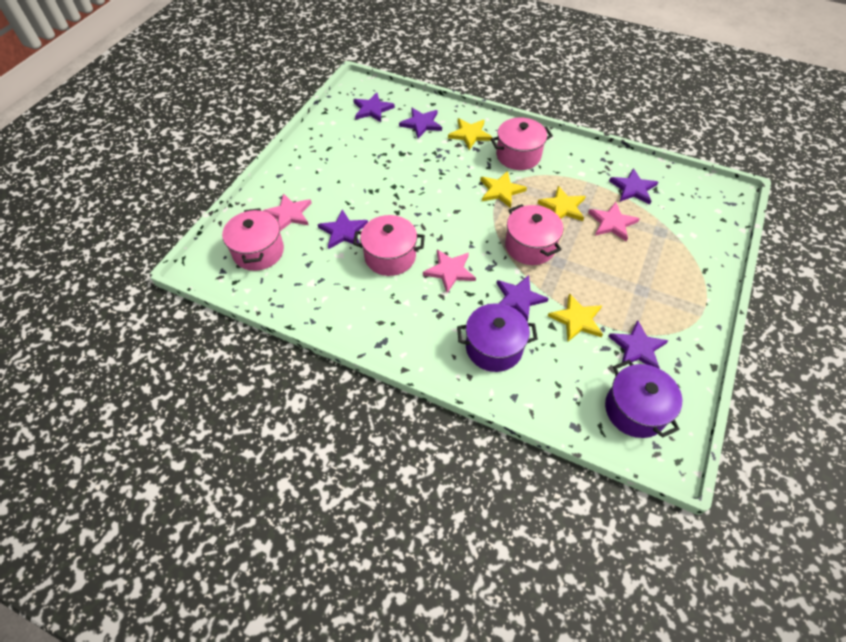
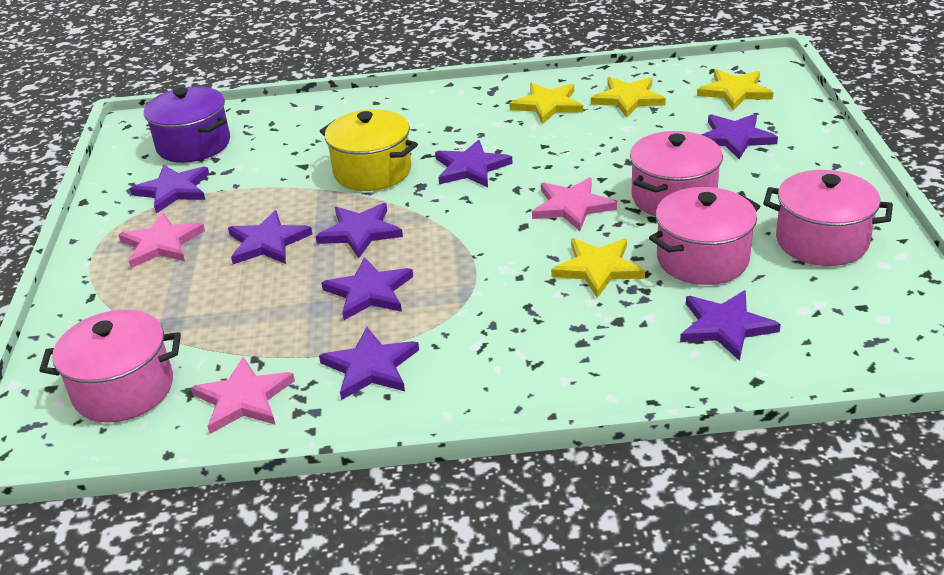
purple pot: 2 -> 1
purple star: 6 -> 8
yellow pot: 0 -> 1

